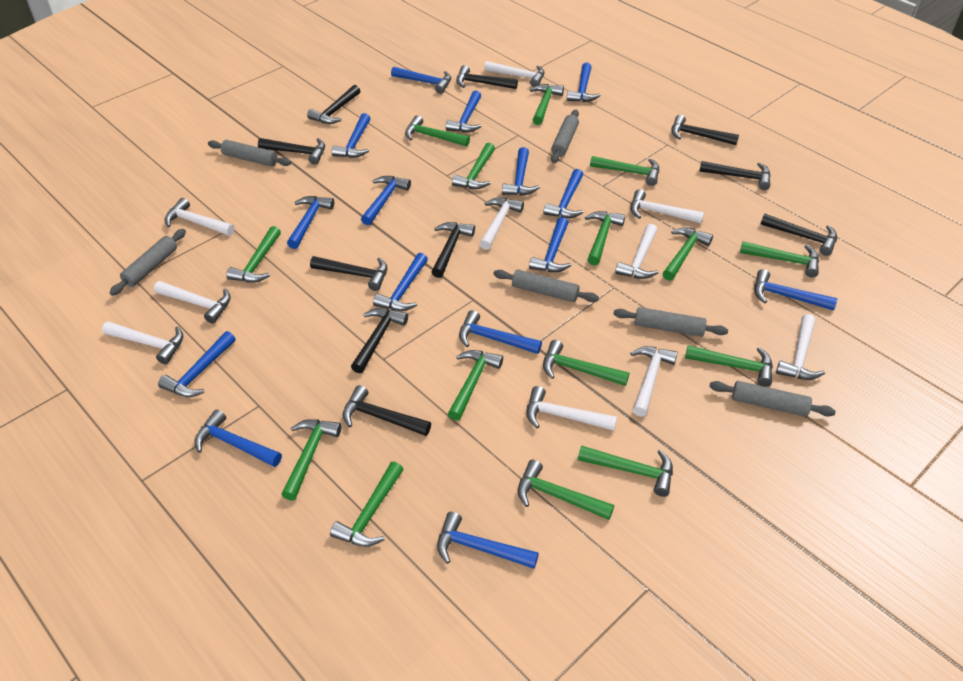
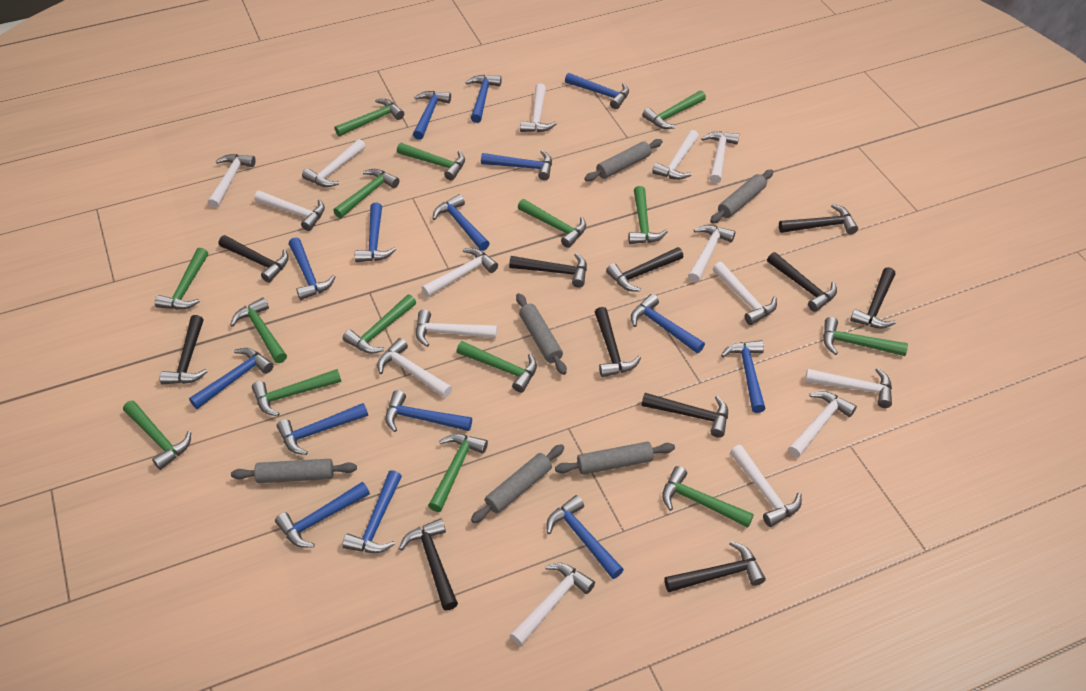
black hammer: 10 -> 11
white hammer: 10 -> 15

